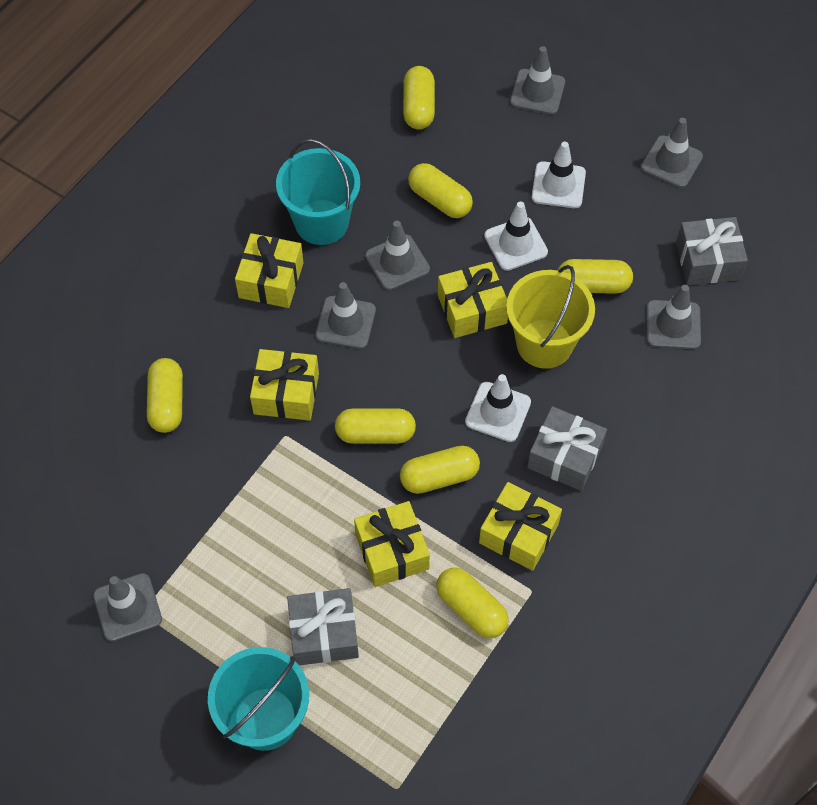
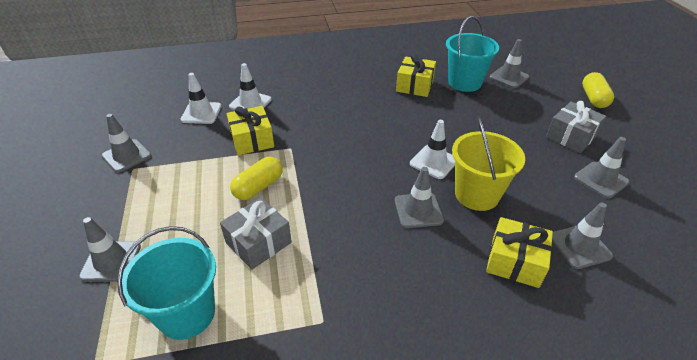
grey gift: 3 -> 2
yellow capsule: 7 -> 2
yellow gift: 5 -> 3

